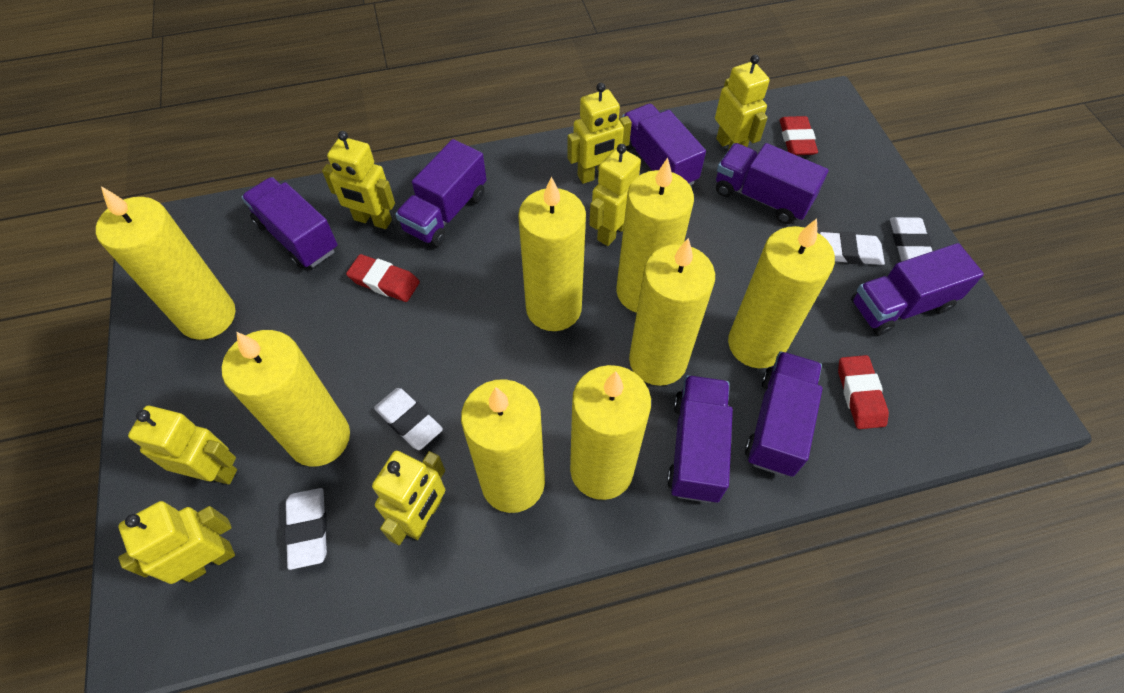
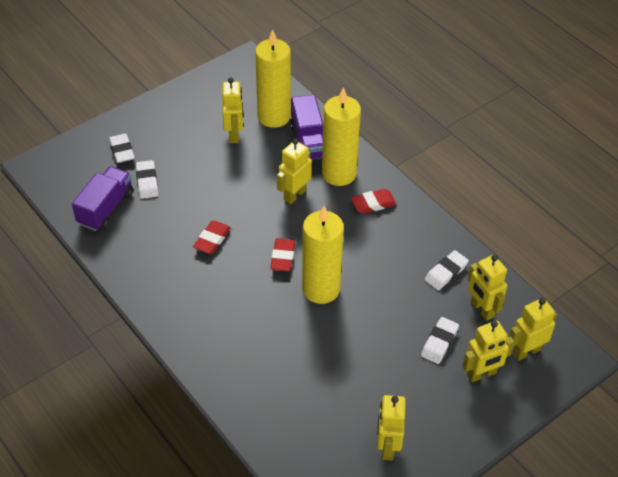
purple truck: 7 -> 2
yellow candle: 8 -> 3
yellow robot: 7 -> 6

